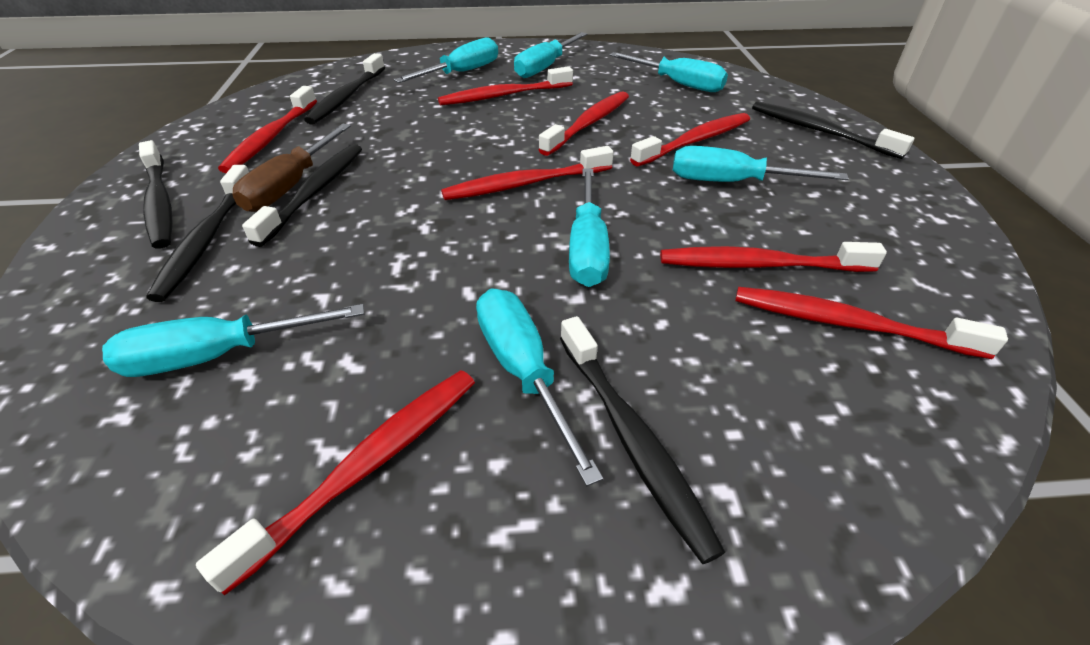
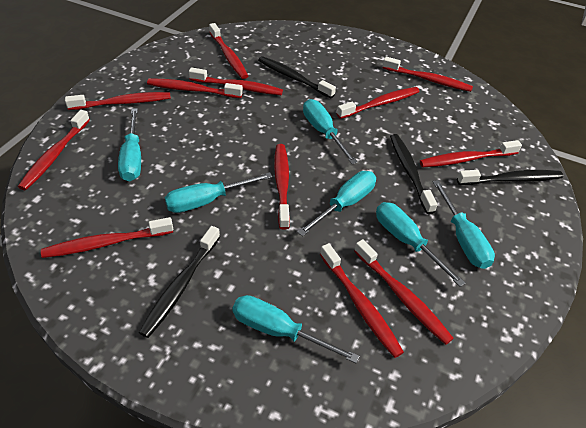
black toothbrush: 6 -> 4
brown screwdriver: 1 -> 0
red toothbrush: 8 -> 12

